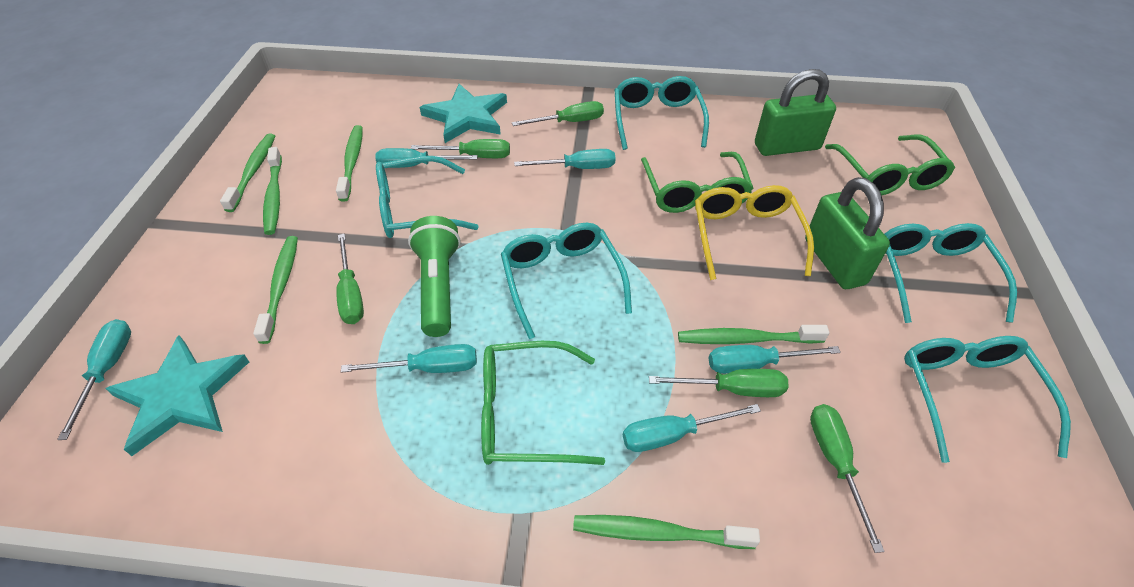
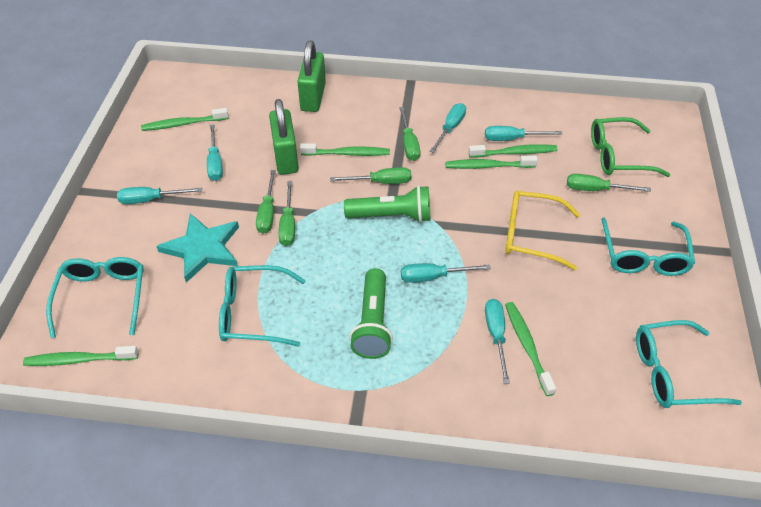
green flashlight: 1 -> 2
green glasses: 3 -> 1
turquoise glasses: 5 -> 4
turquoise star: 2 -> 1

